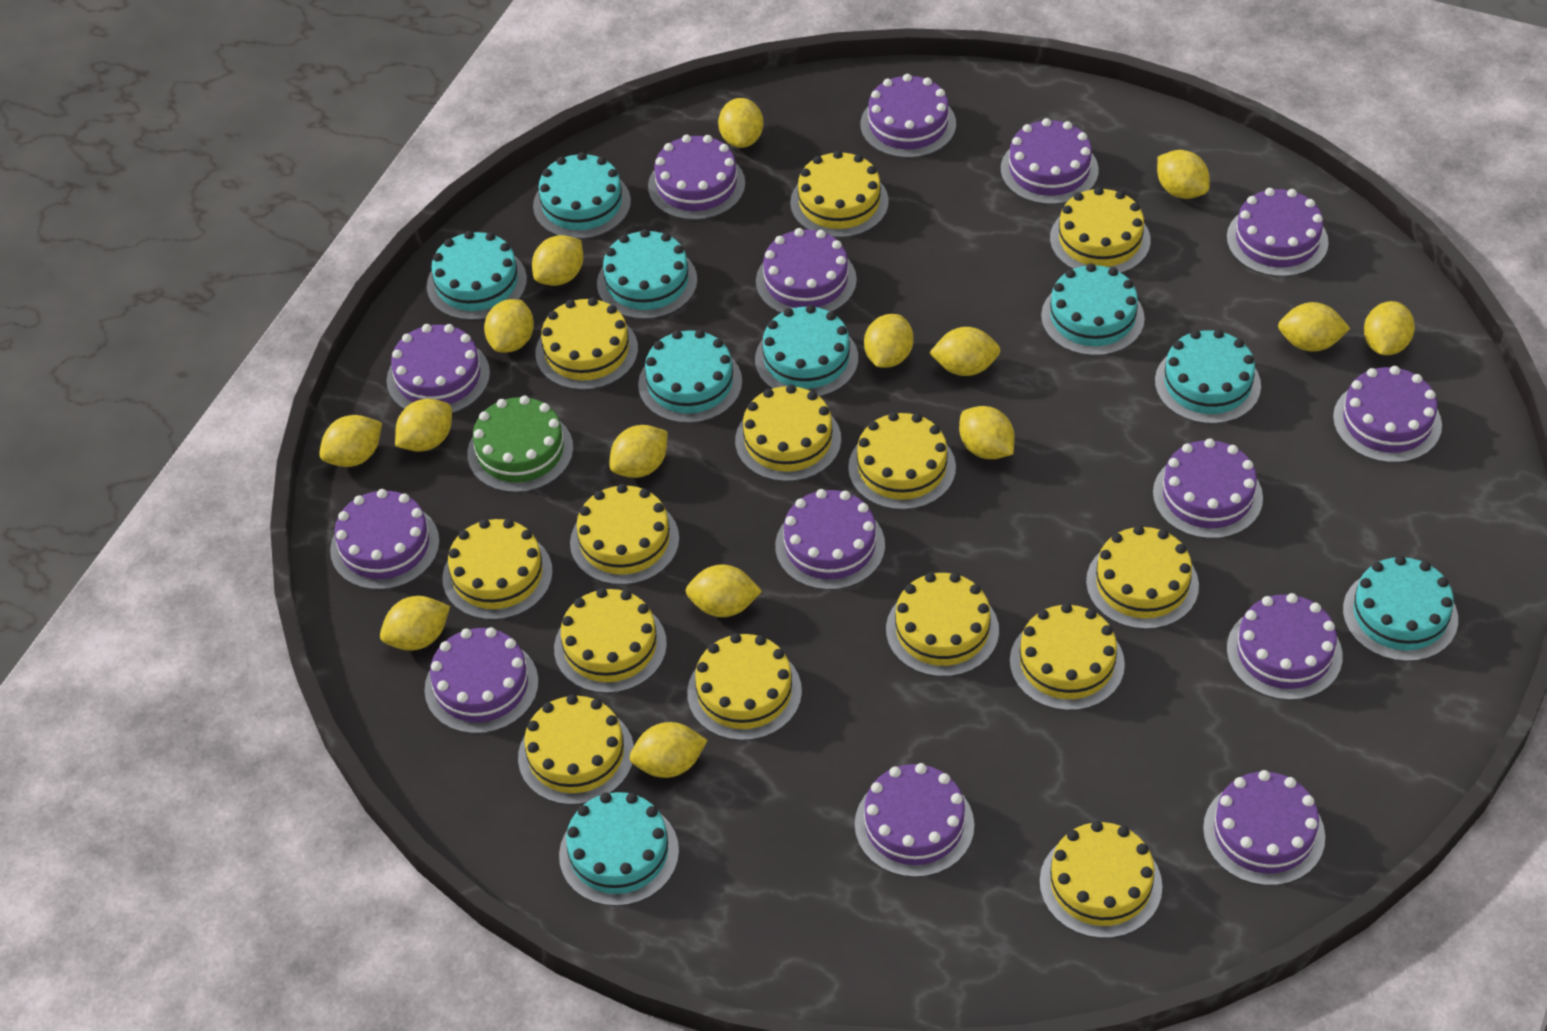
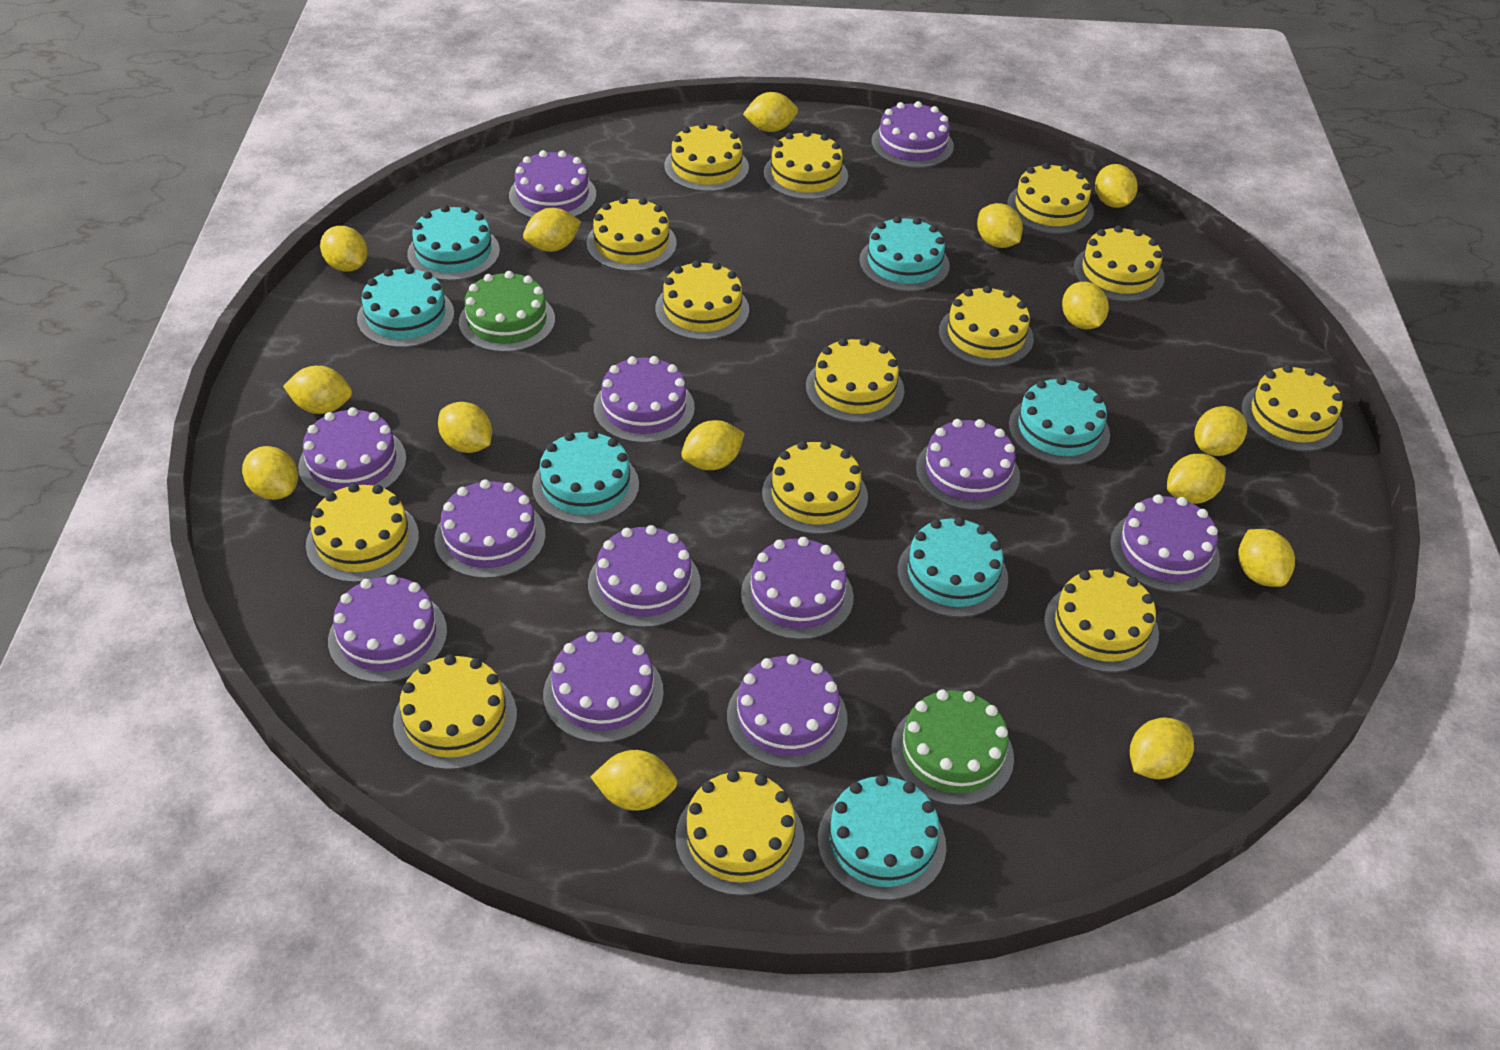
green cake: 1 -> 2
purple cake: 14 -> 12
turquoise cake: 9 -> 7

